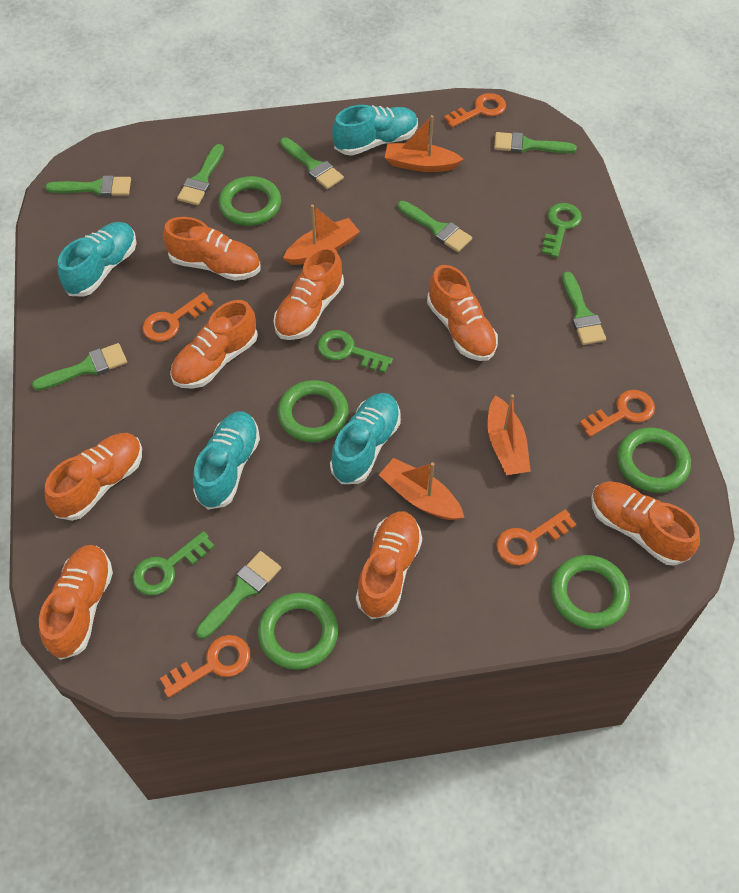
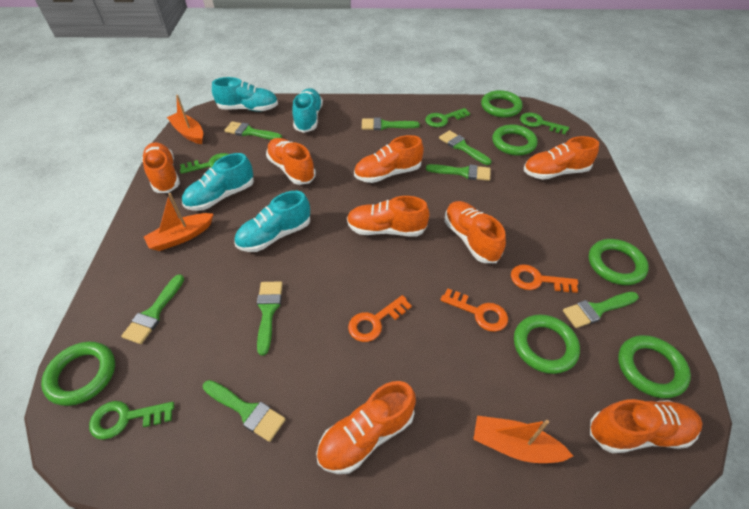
green key: 3 -> 4
green ring: 5 -> 6
orange boat: 4 -> 3
orange key: 5 -> 3

